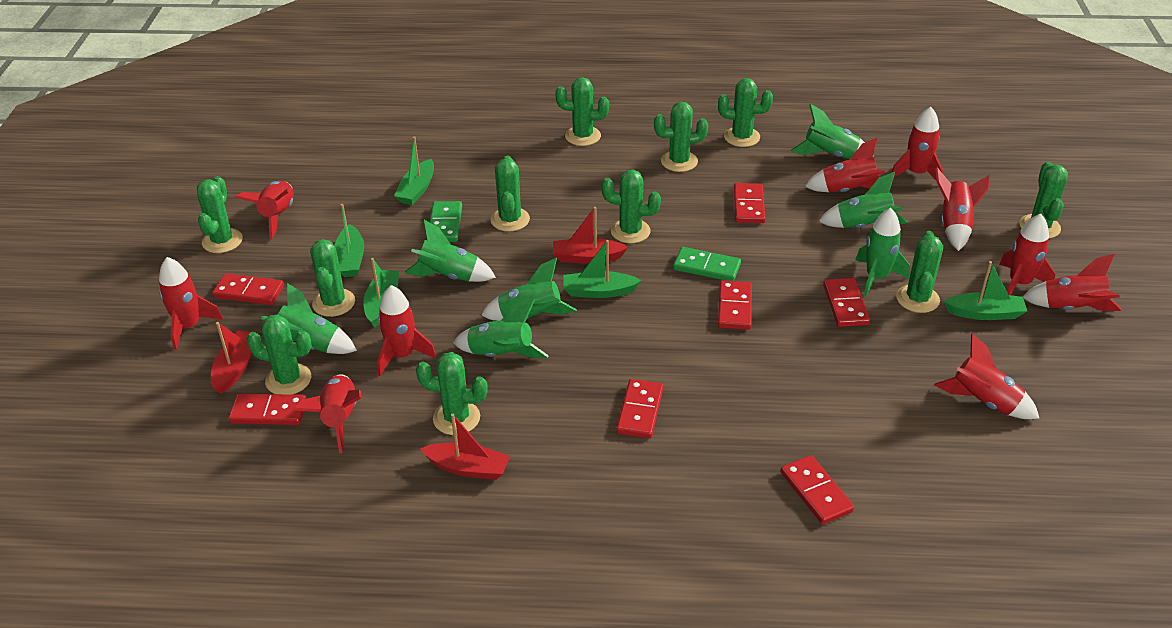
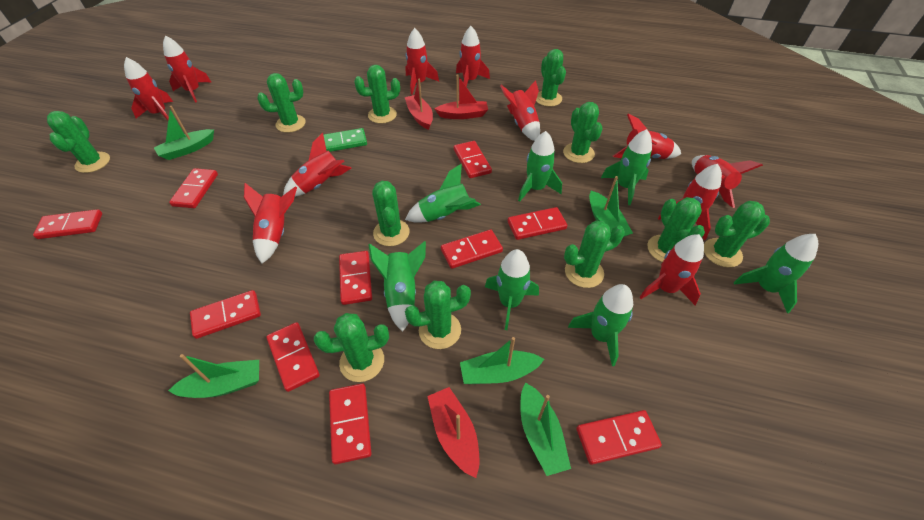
green domino: 2 -> 1
red domino: 7 -> 10
red rocket: 10 -> 11

